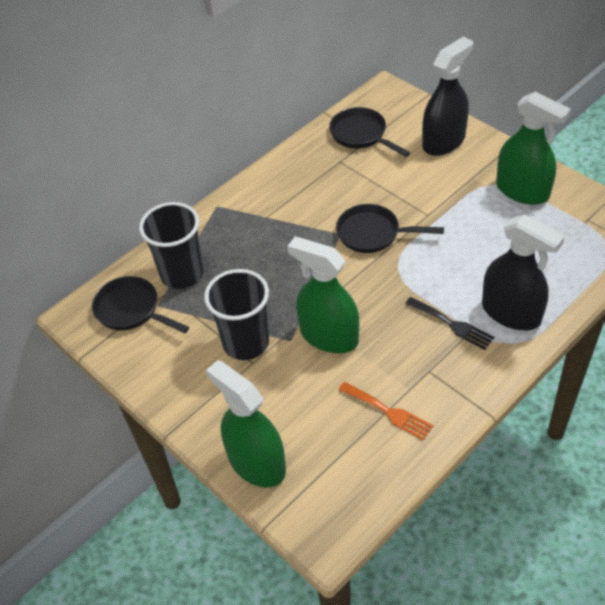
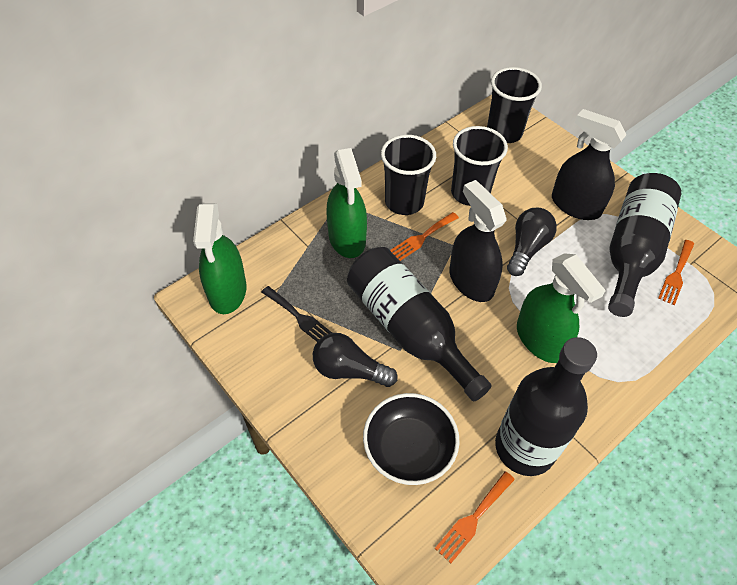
black bottle: 0 -> 3
black bowl: 0 -> 1
black cup: 2 -> 3
black light bulb: 0 -> 2
black pan: 3 -> 0
orange fork: 1 -> 3

